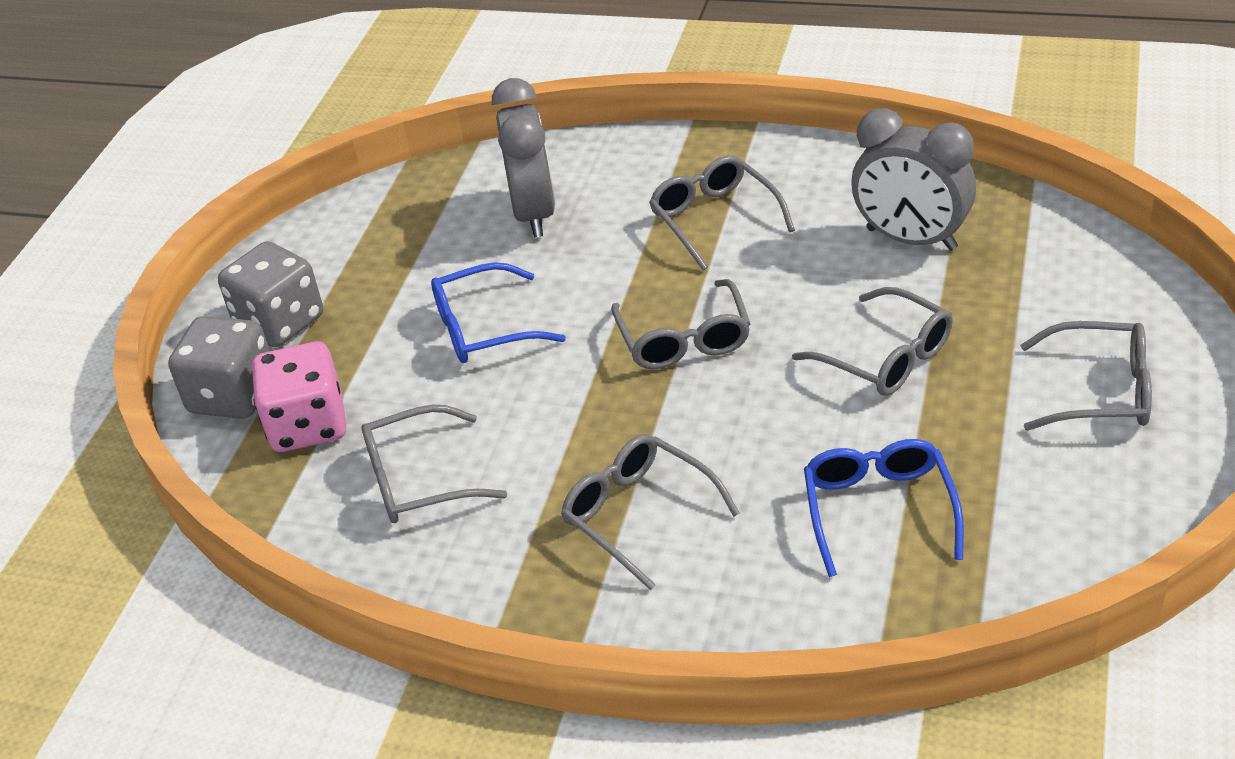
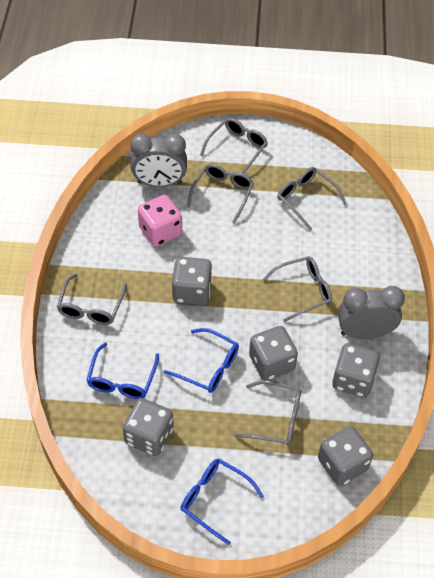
blue glasses: 2 -> 3
grey dice: 2 -> 5

